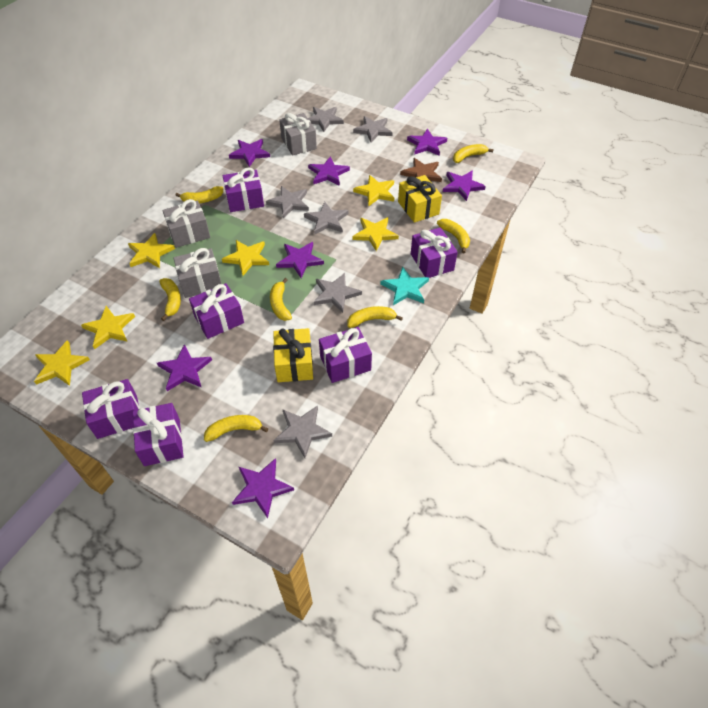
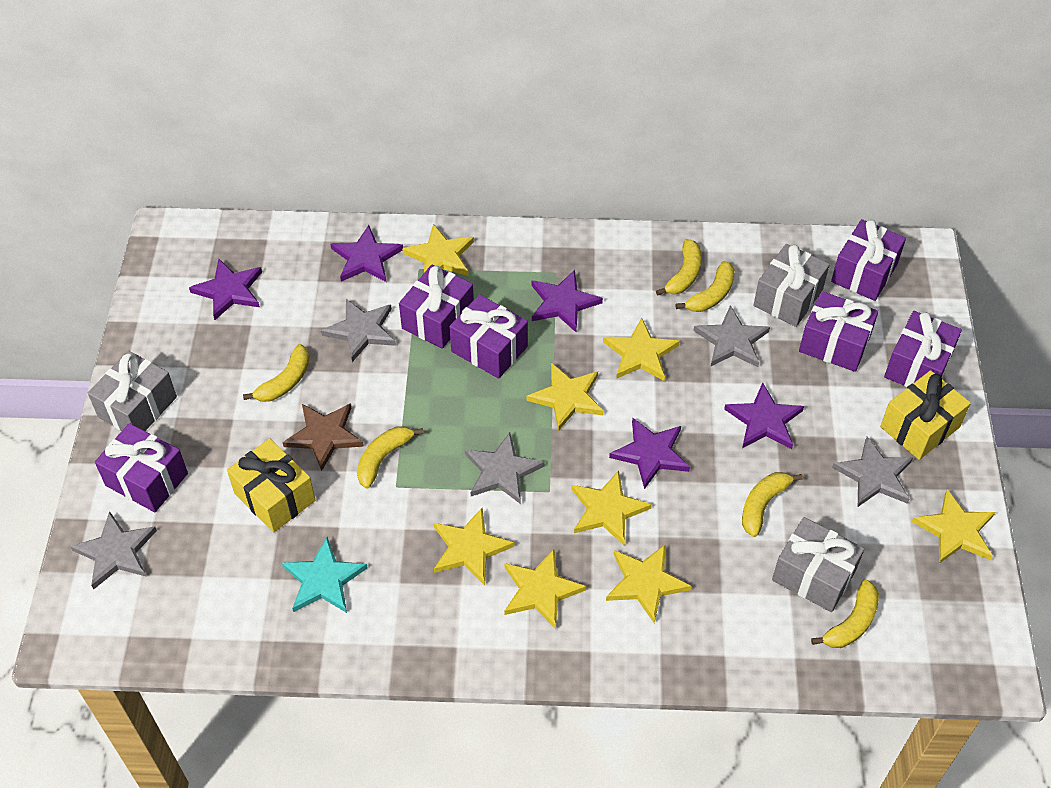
grey star: 6 -> 5
purple star: 7 -> 5
yellow banana: 7 -> 6
yellow star: 6 -> 8

